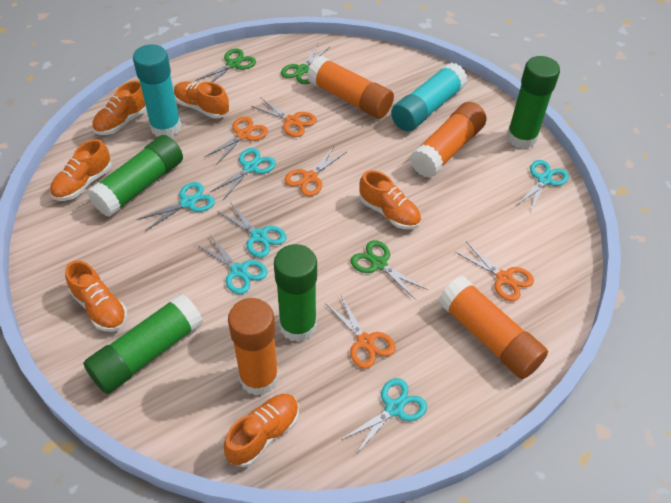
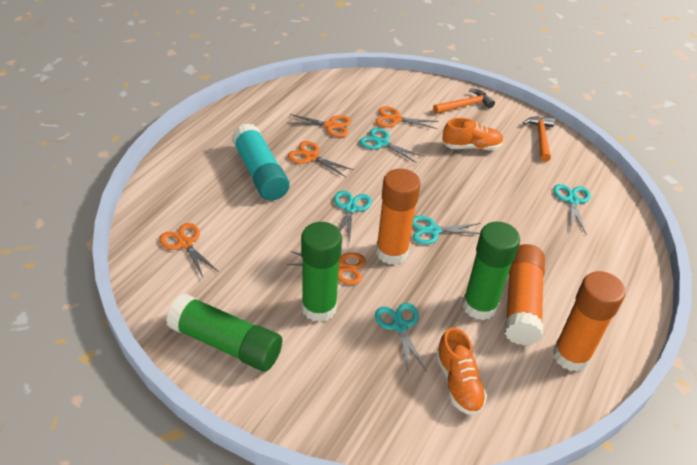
green glue stick: 4 -> 3
green scissors: 3 -> 0
orange glue stick: 4 -> 3
orange hammer: 0 -> 2
orange shoe: 6 -> 2
turquoise glue stick: 2 -> 1
turquoise scissors: 6 -> 5

